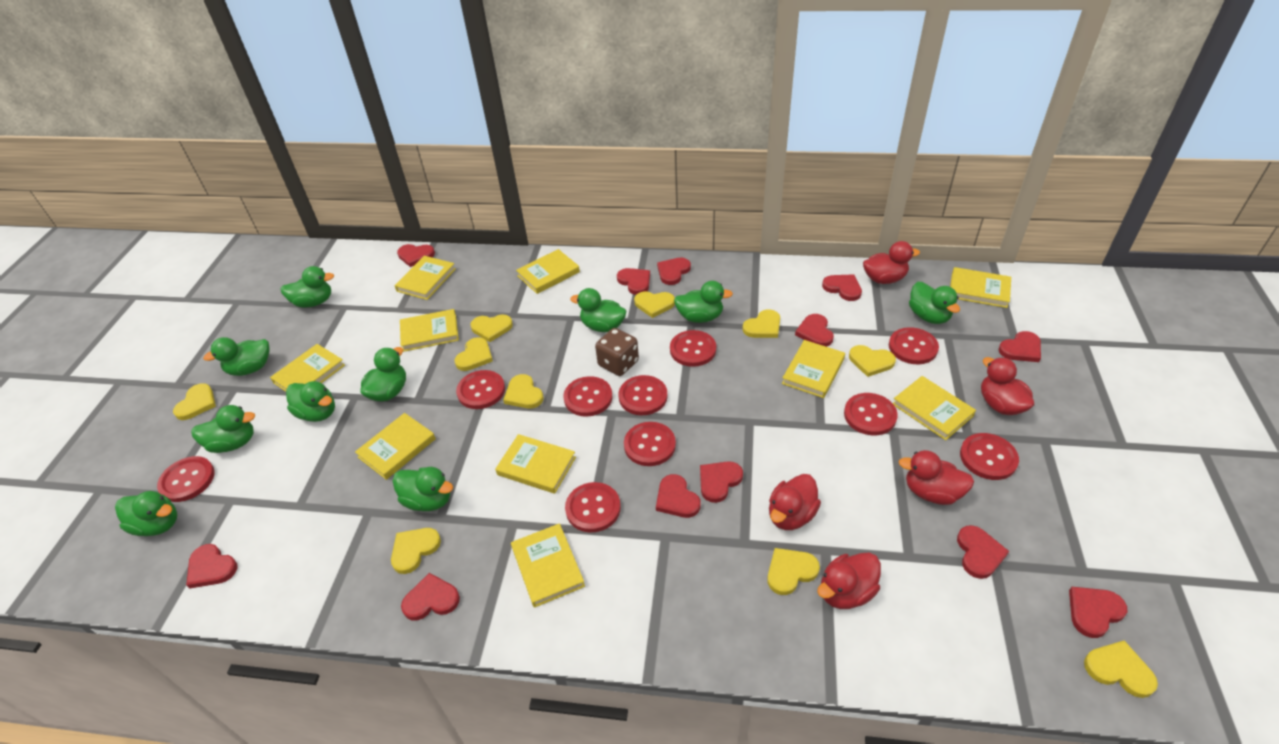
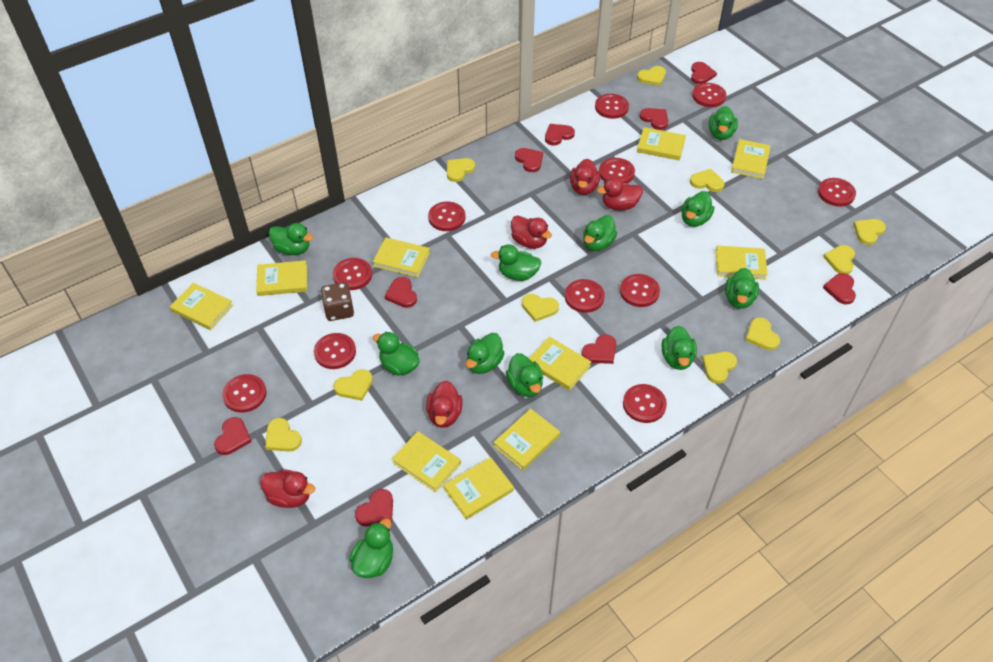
green duck: 10 -> 11
red button: 10 -> 11
red heart: 12 -> 9

